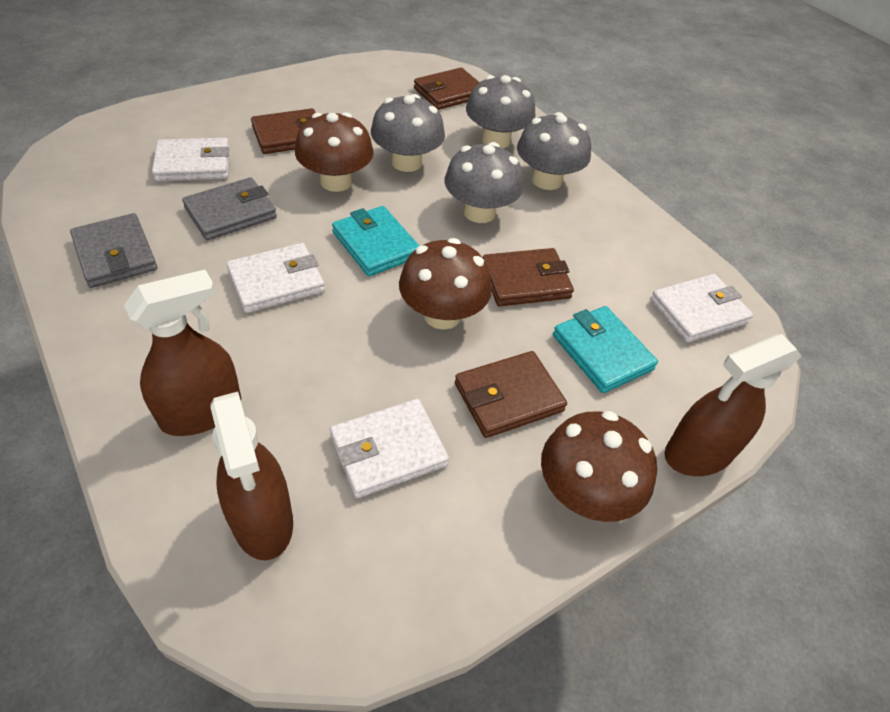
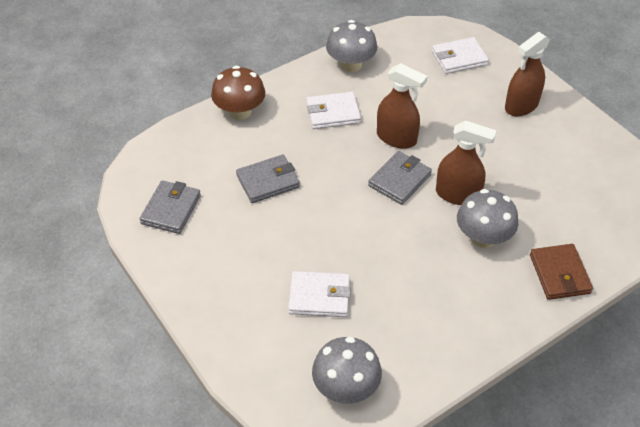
brown mushroom: 3 -> 1
brown wallet: 4 -> 1
grey mushroom: 4 -> 3
grey wallet: 2 -> 3
turquoise wallet: 2 -> 0
white wallet: 4 -> 3

